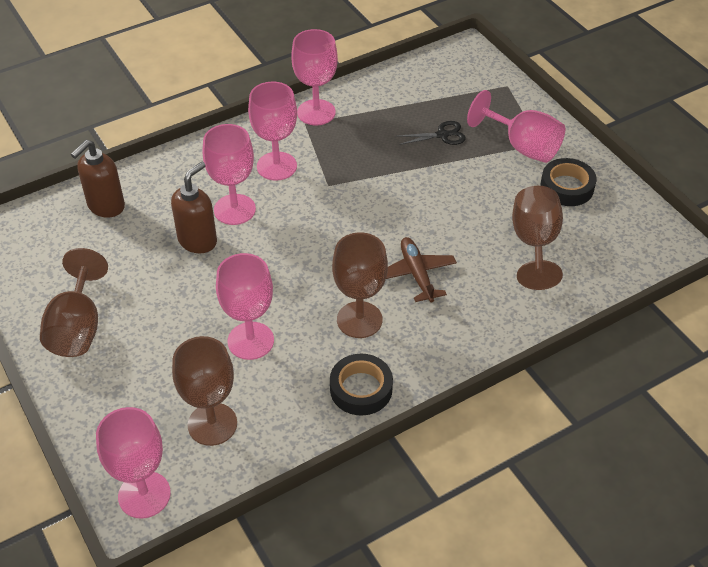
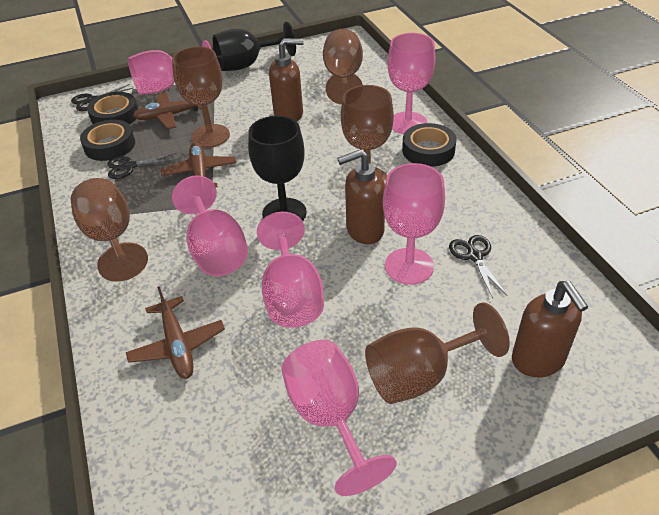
black goblet: 0 -> 2
black scissors: 1 -> 3
black tape: 2 -> 3
brown goblet: 4 -> 5
brown plane: 1 -> 3
brown soap dispenser: 2 -> 3

